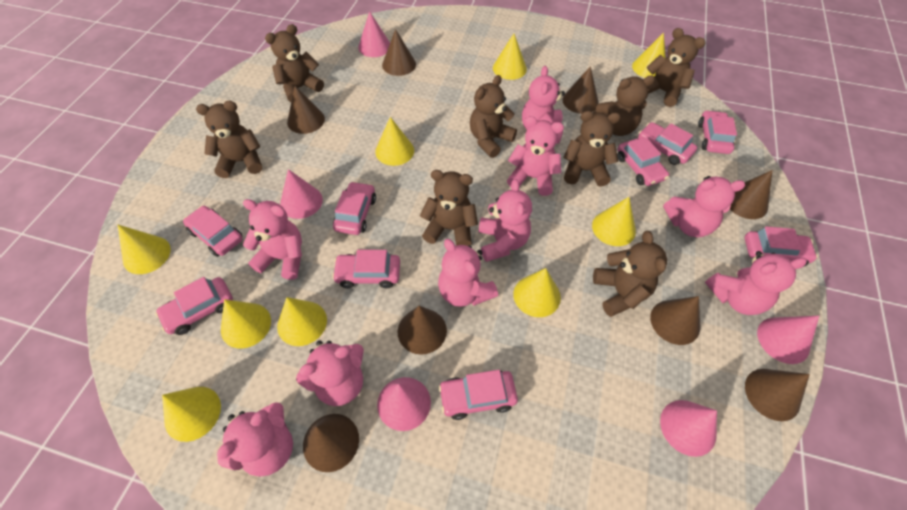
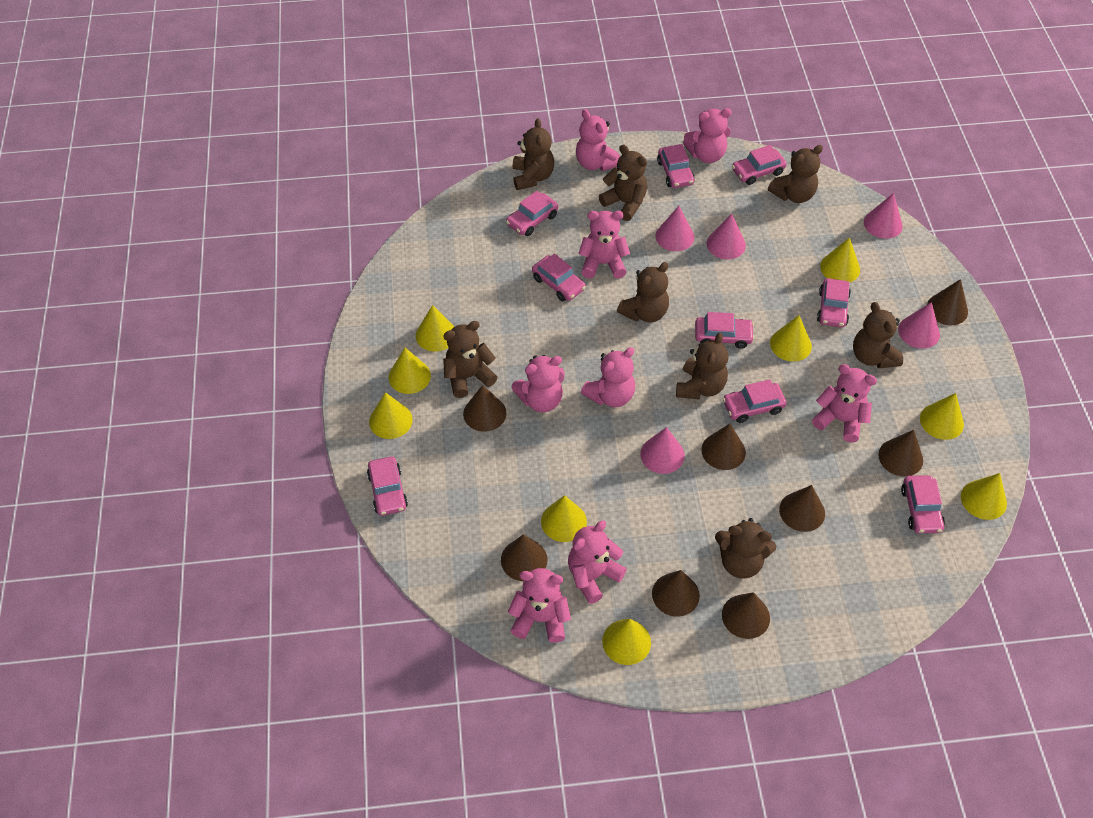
pink teddy bear: 9 -> 8

